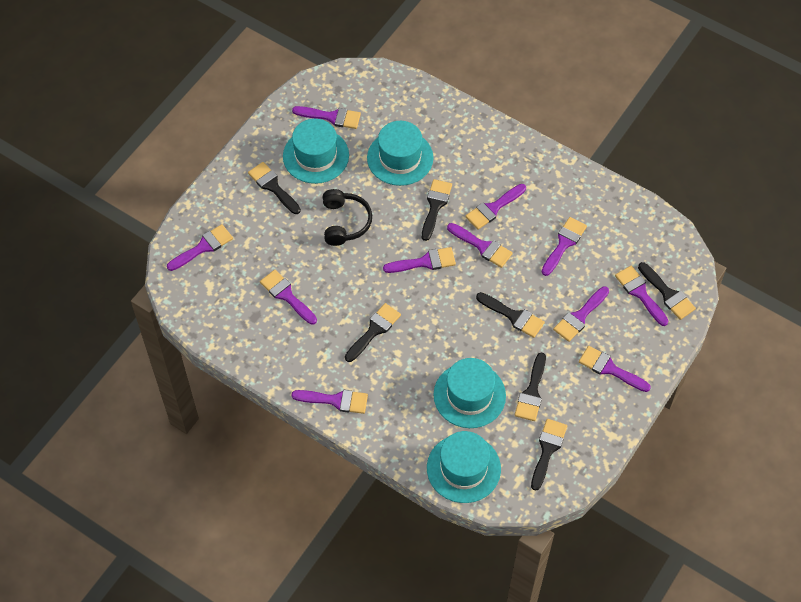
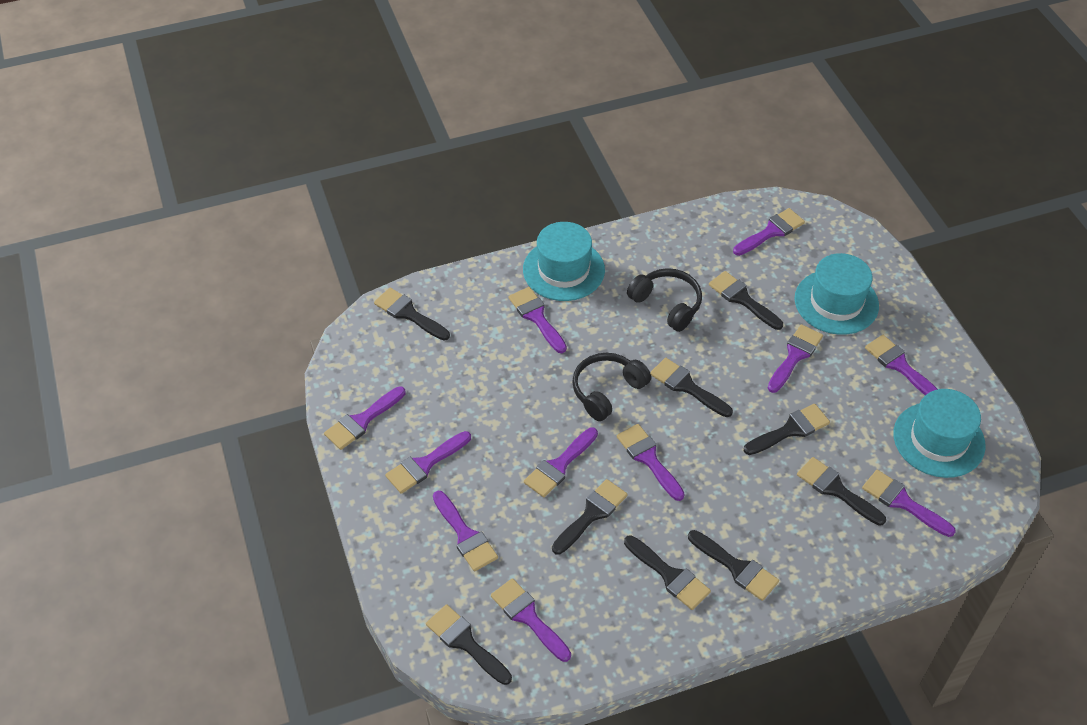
black brush: 7 -> 9
black headphones: 1 -> 2
turquoise hat: 4 -> 3

